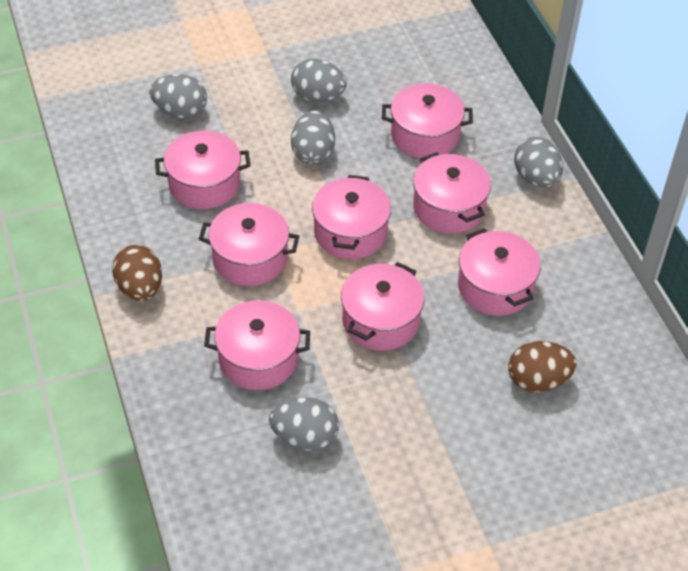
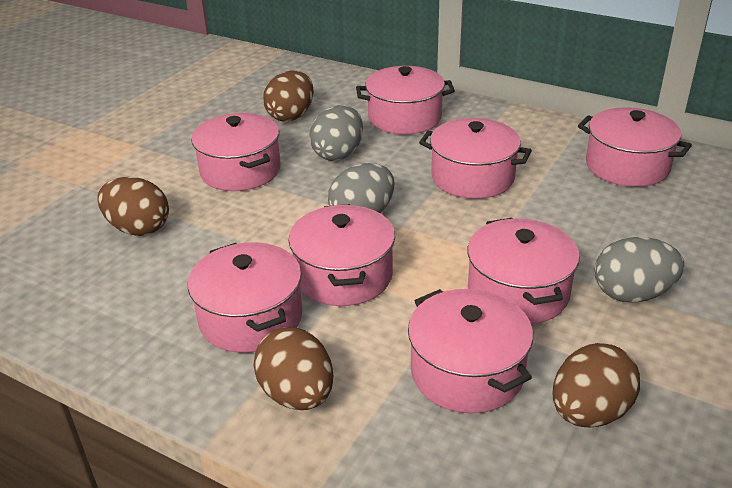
brown egg: 2 -> 4
grey egg: 5 -> 3

